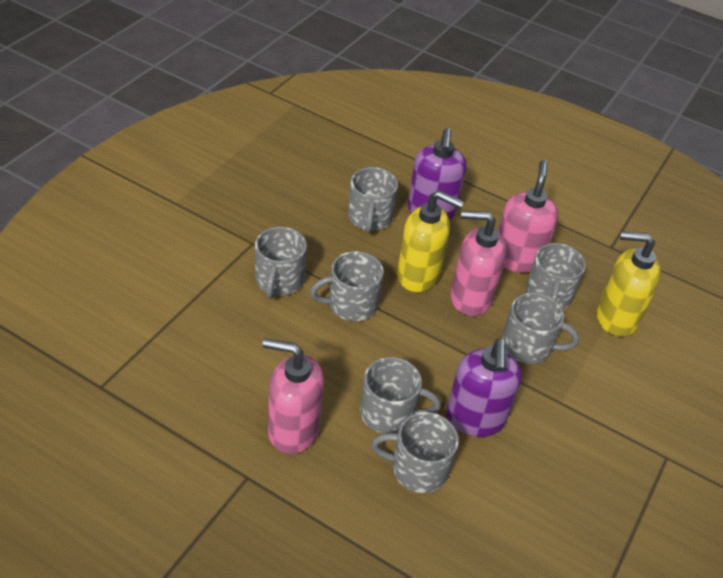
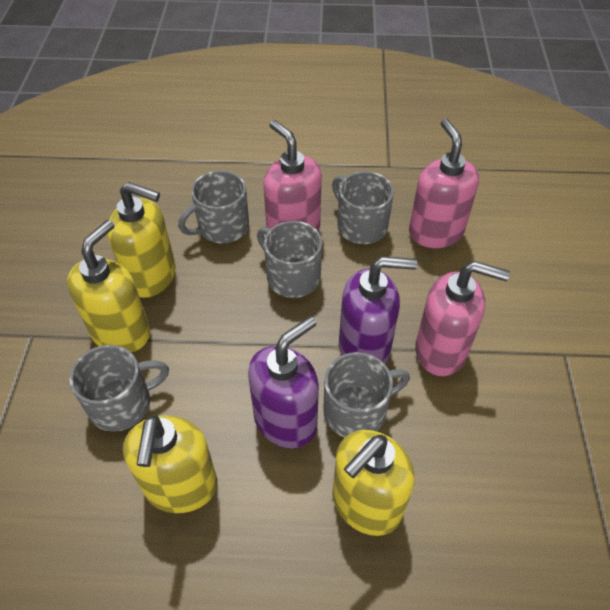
grey mug: 7 -> 5
yellow soap dispenser: 2 -> 4

